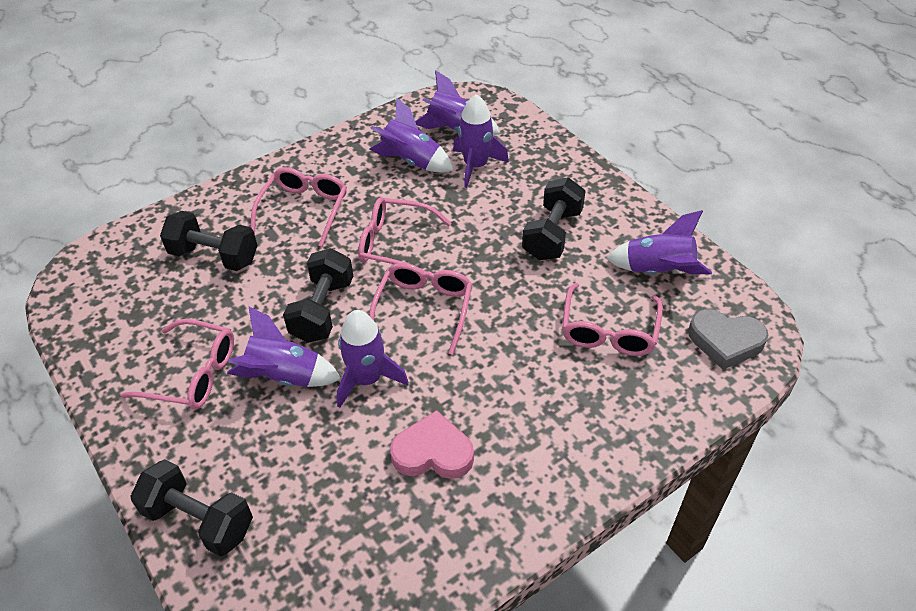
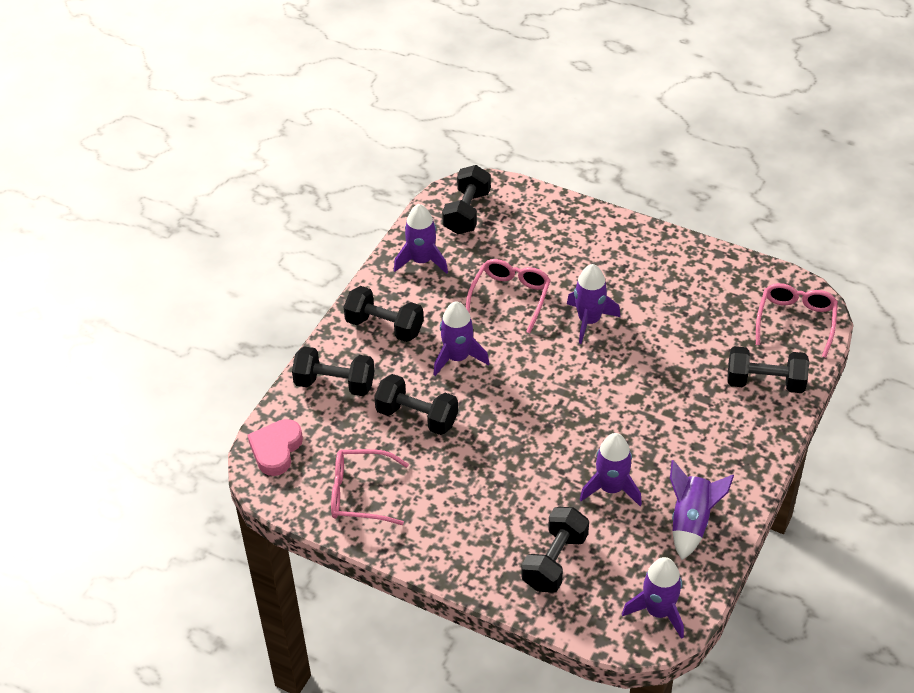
black dumbbell: 4 -> 6
grey heart: 1 -> 0
pink glasses: 5 -> 3

